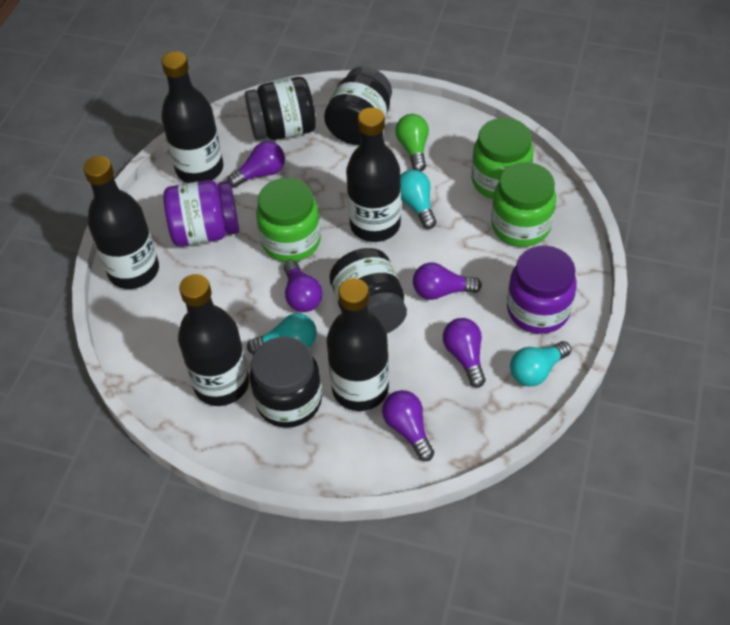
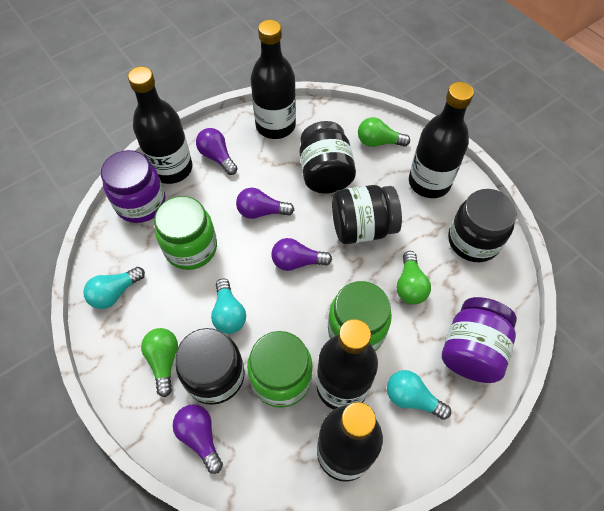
green light bulb: 1 -> 3
purple light bulb: 5 -> 4

